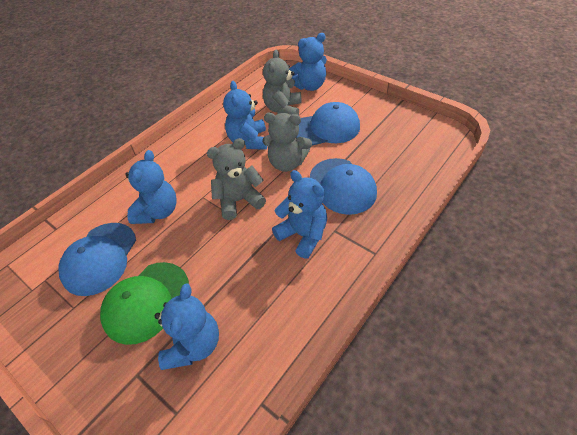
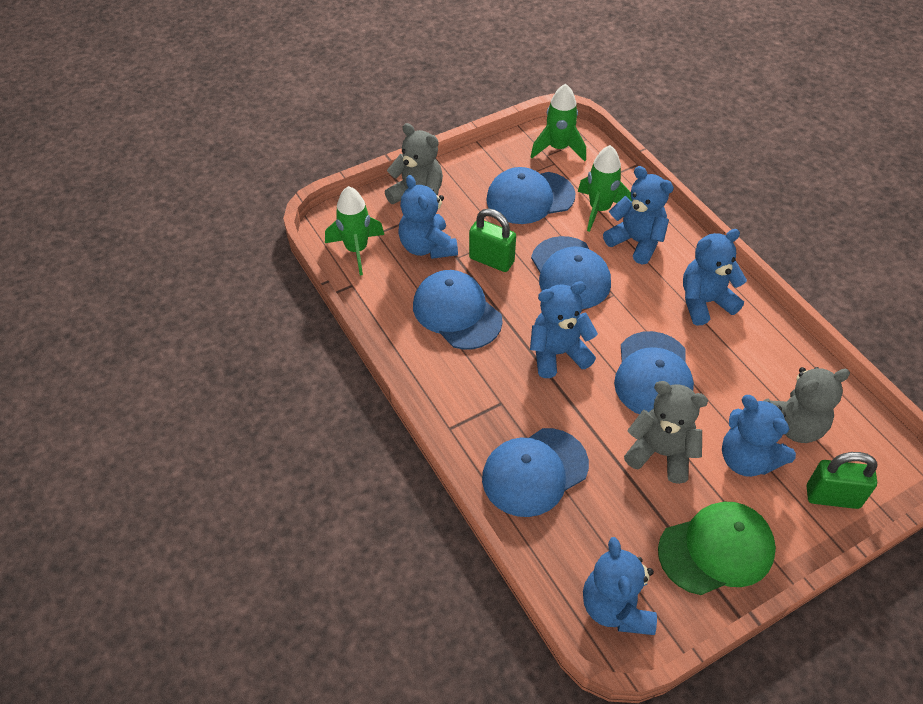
blue cap: 3 -> 5
blue teddy bear: 5 -> 6
green padlock: 0 -> 2
green rocket: 0 -> 3

